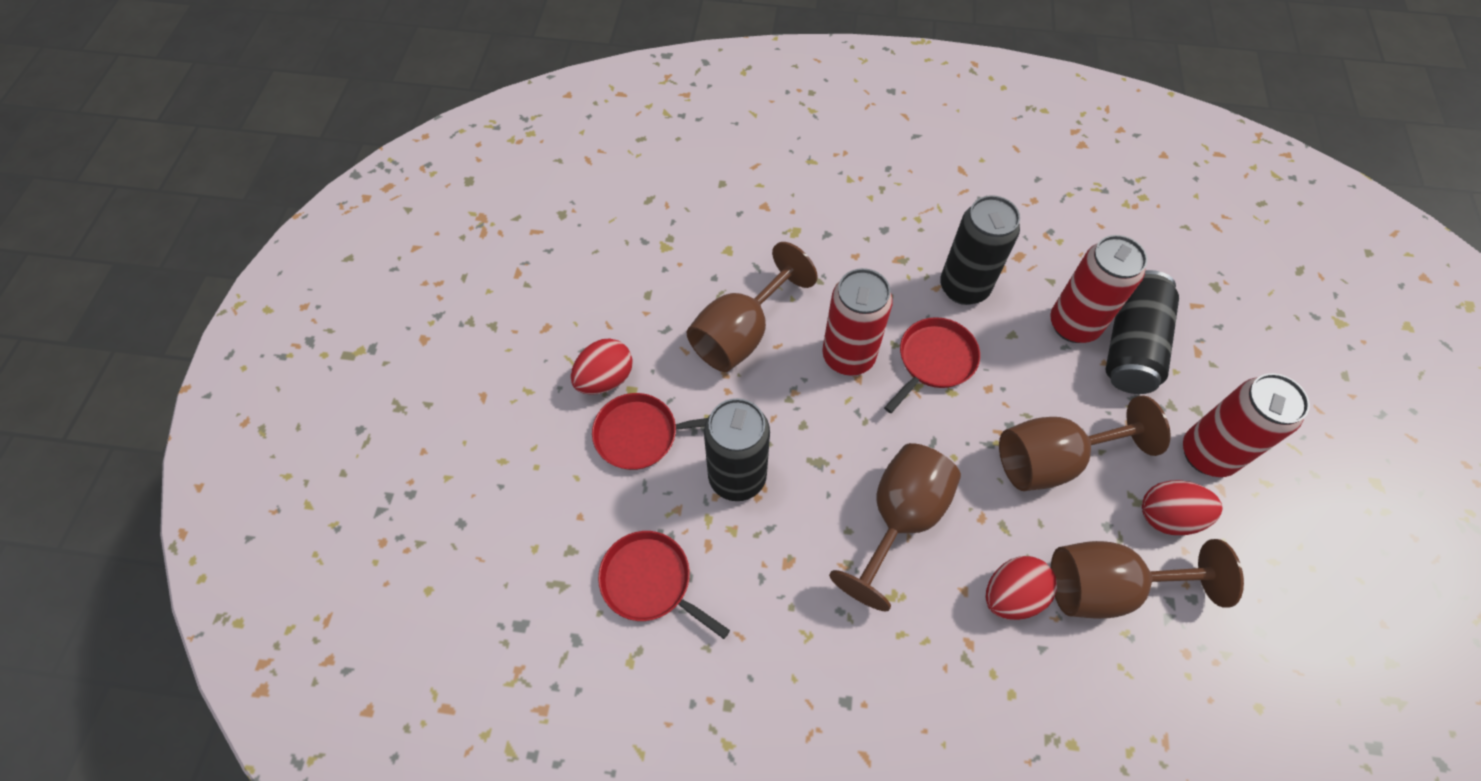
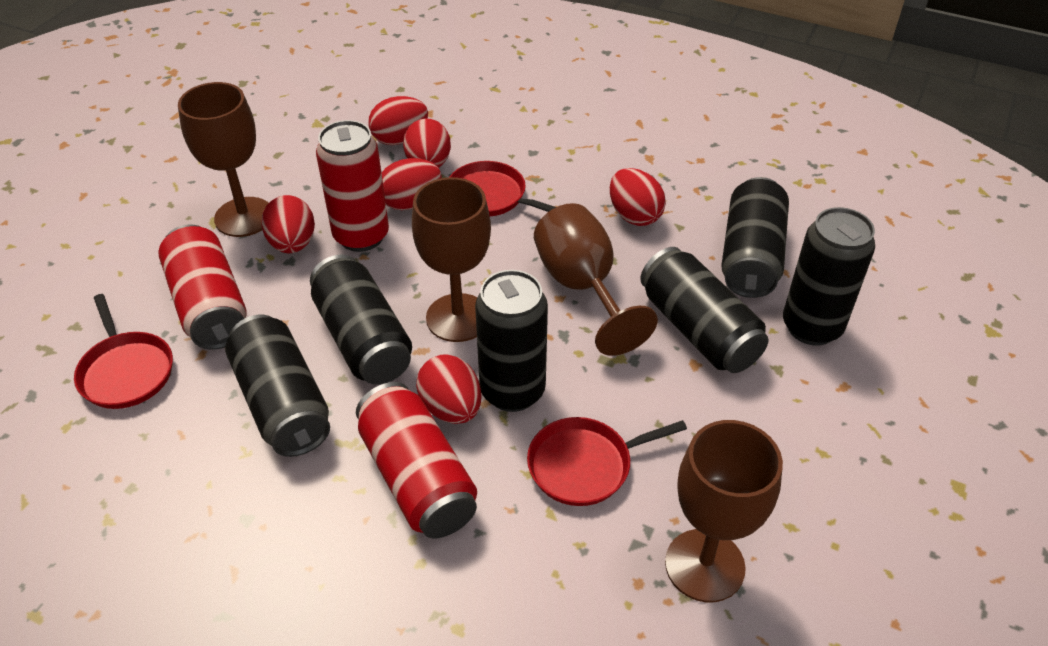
black can: 3 -> 6
red egg: 3 -> 6

